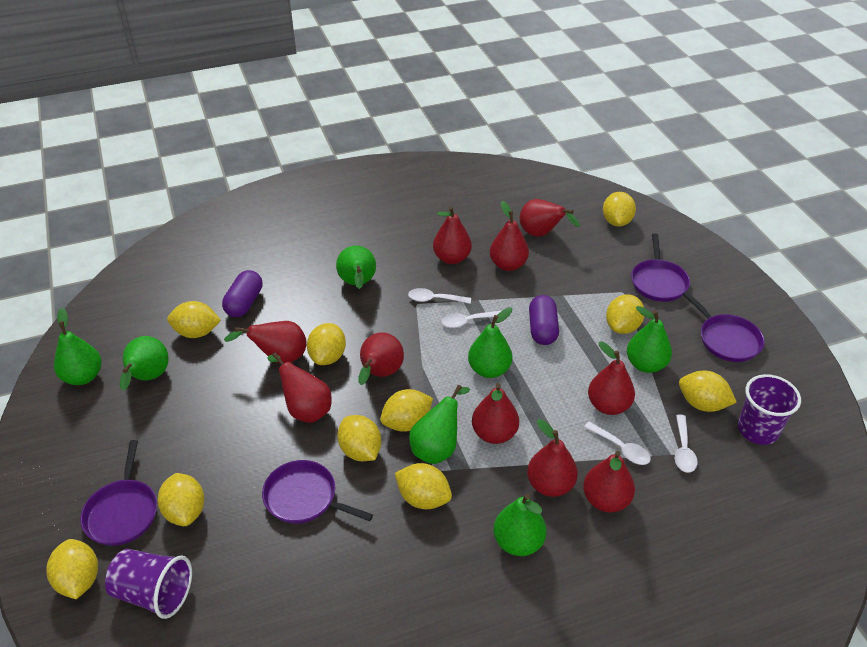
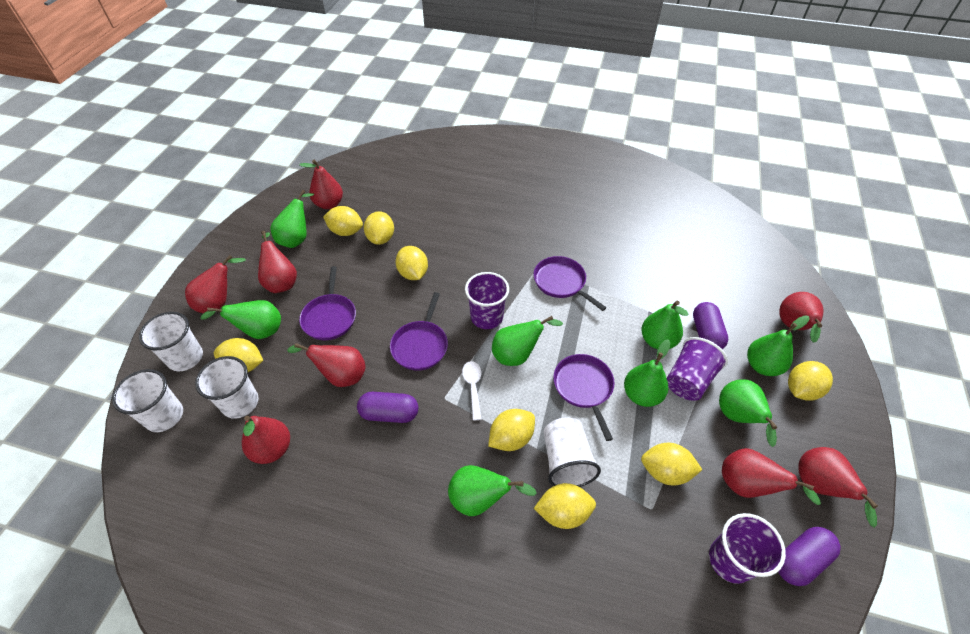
green pear: 7 -> 8
purple capsule: 2 -> 3
purple cup: 2 -> 3
red pear: 10 -> 8
white cup: 0 -> 4
white spoon: 4 -> 1
yellow lemon: 10 -> 8

